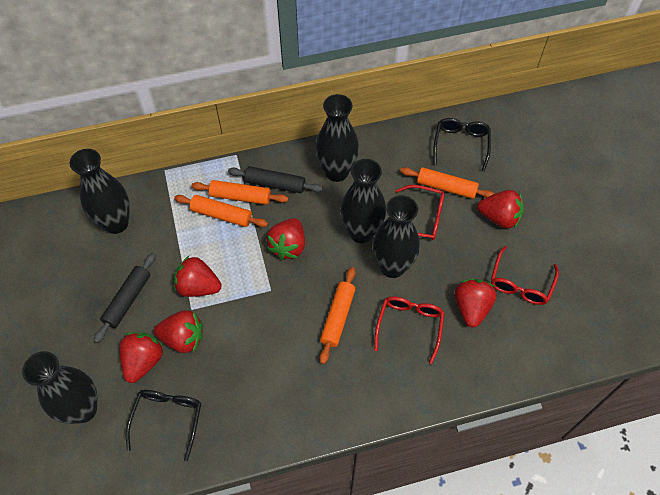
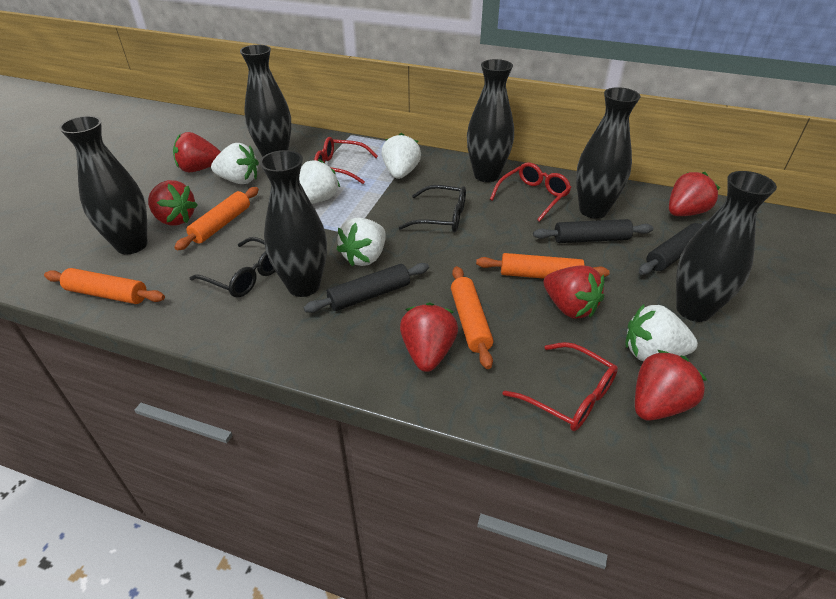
black rolling pin: 2 -> 3
black vase: 5 -> 6
white strawberry: 0 -> 5

